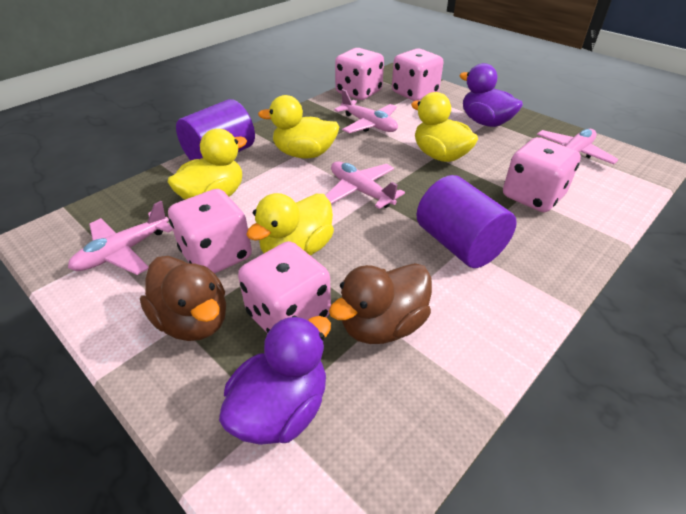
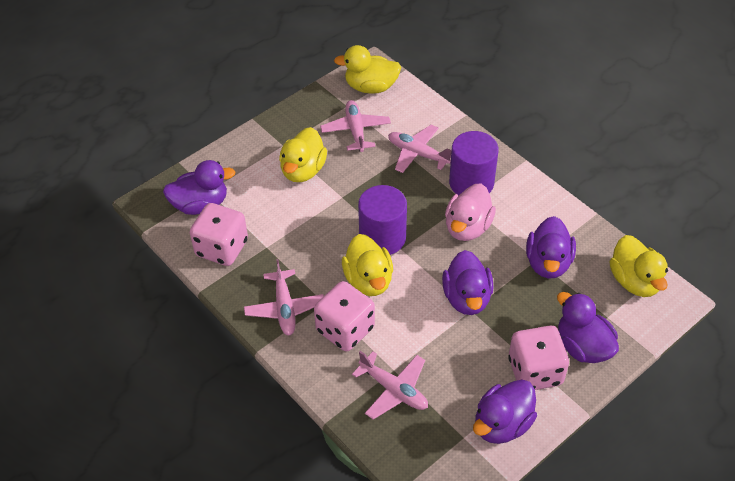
brown duck: 2 -> 0
pink dice: 5 -> 3
pink duck: 0 -> 1
purple duck: 2 -> 5

